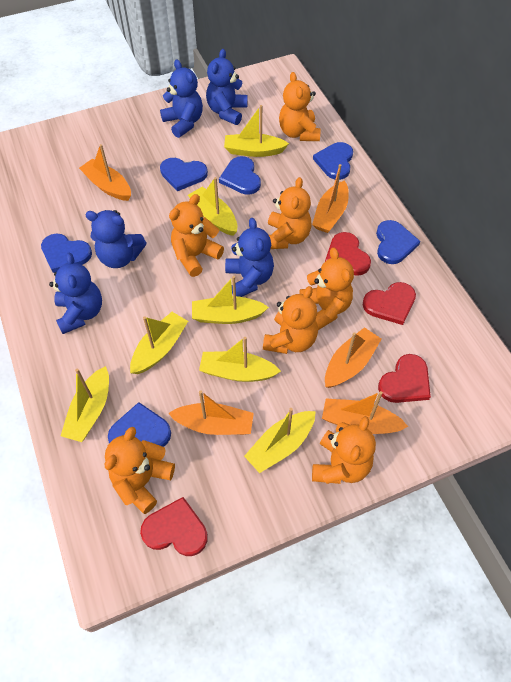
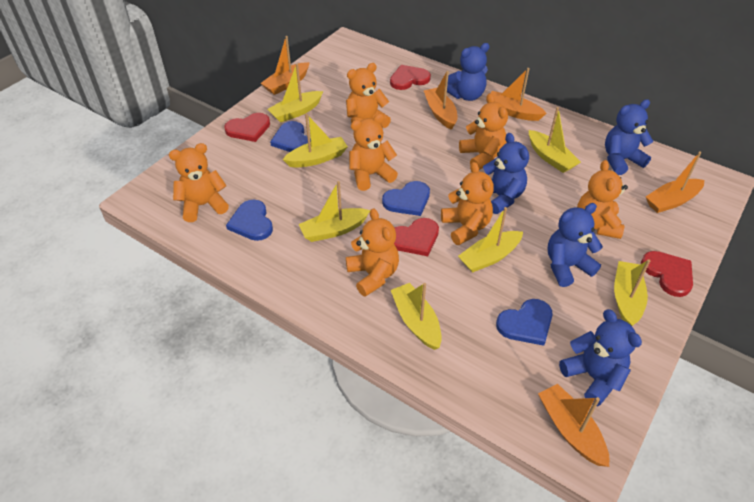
blue heart: 6 -> 4

